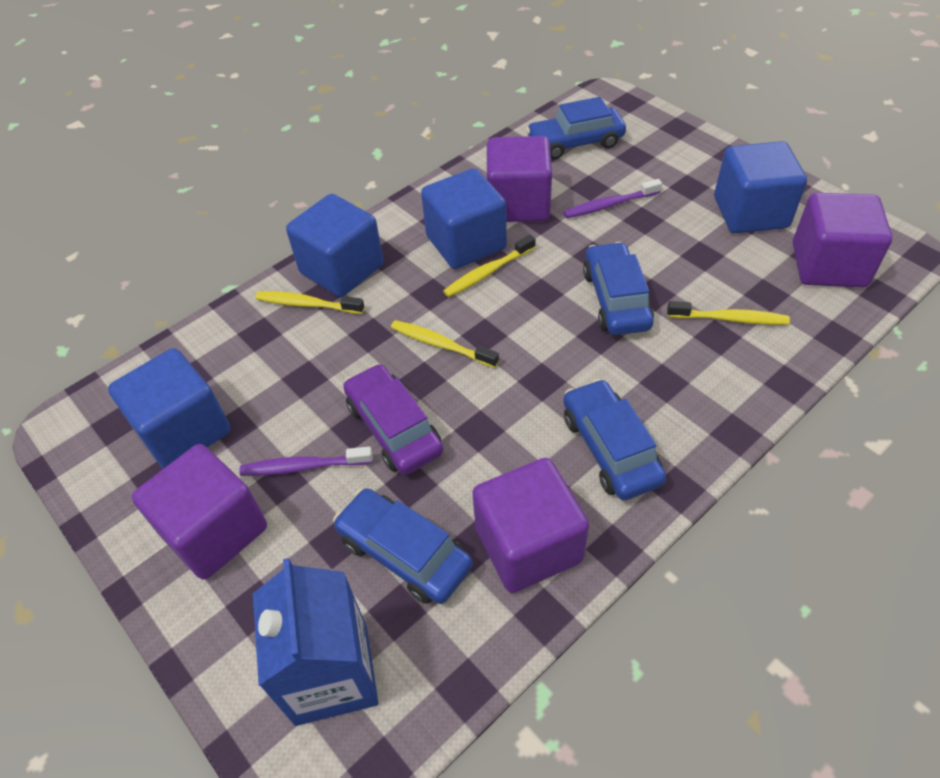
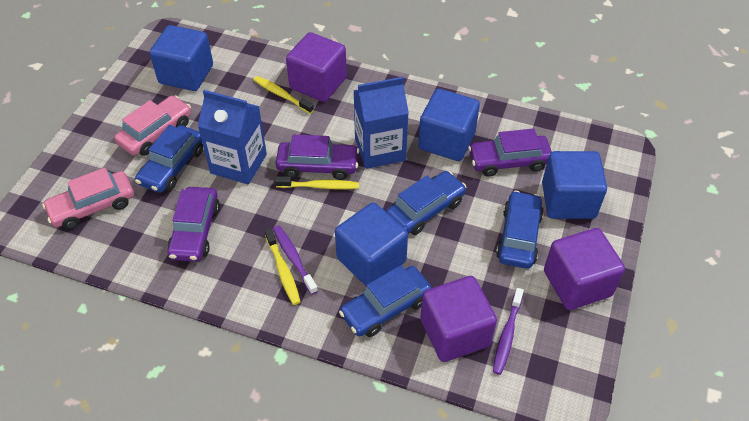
blue carton: 1 -> 2
pink car: 0 -> 2
purple car: 1 -> 3
purple cube: 4 -> 3
yellow toothbrush: 4 -> 3

